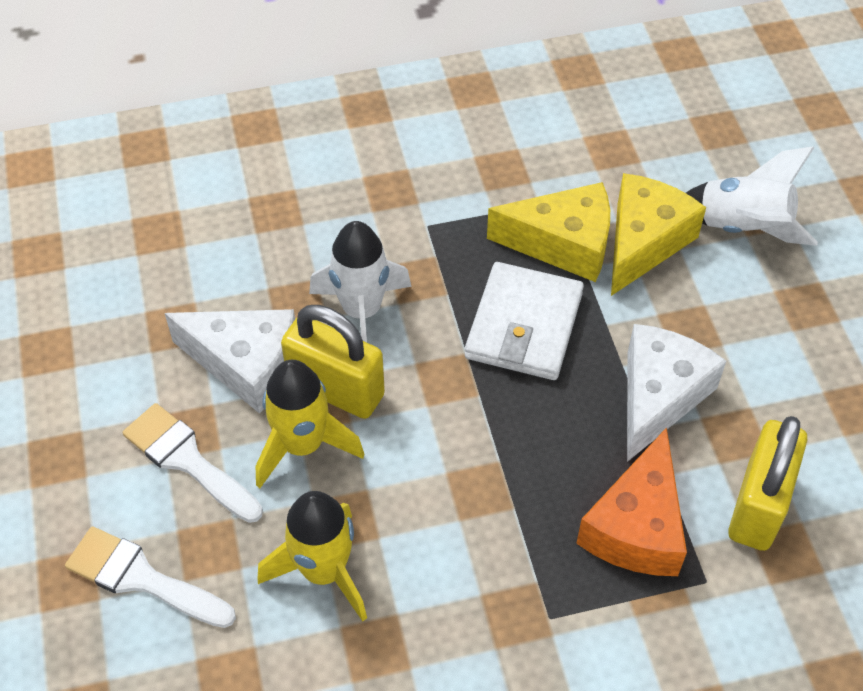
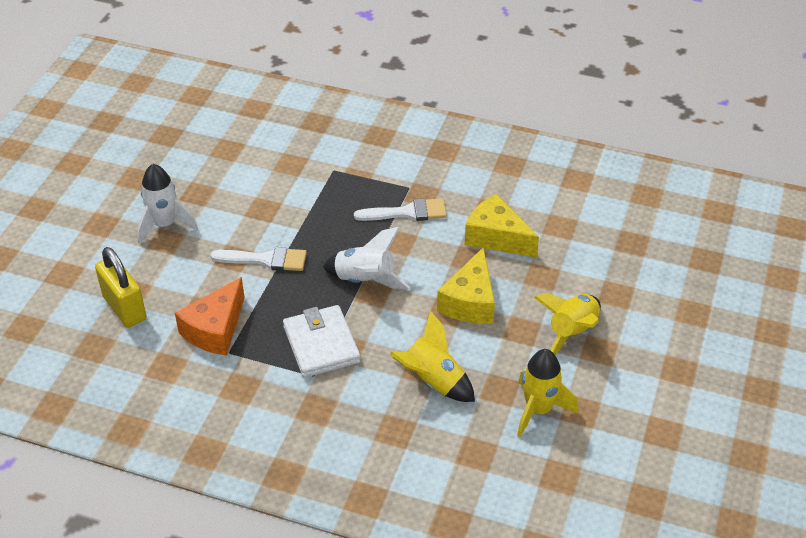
white cheese: 2 -> 0
yellow padlock: 2 -> 1
yellow rocket: 2 -> 3

